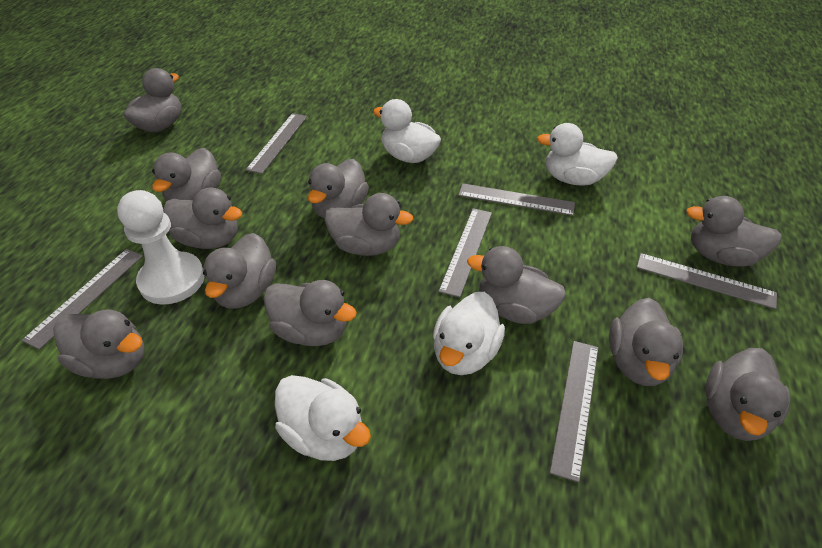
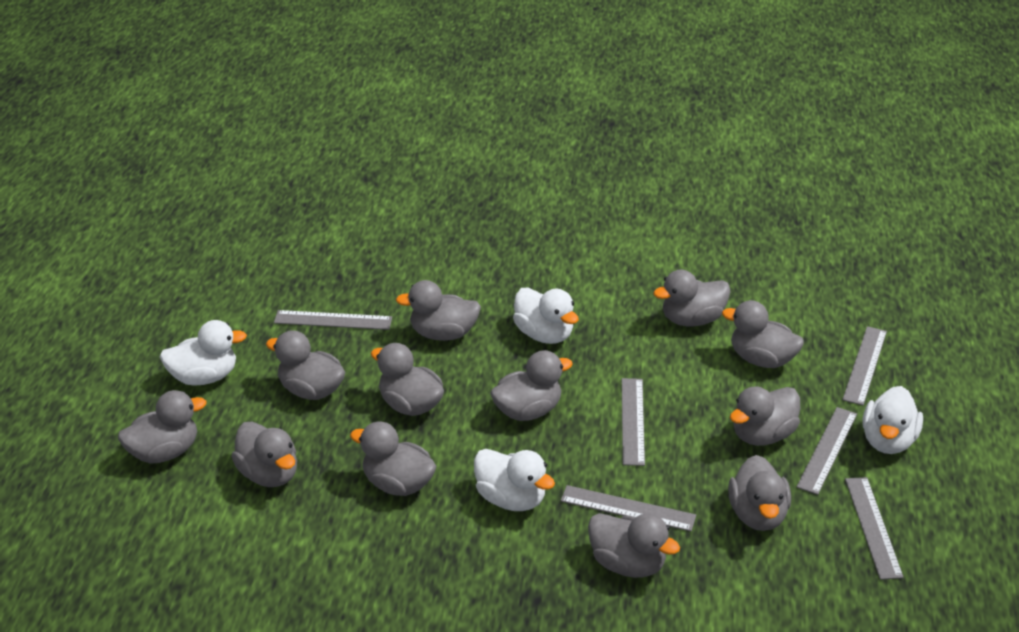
white pawn: 1 -> 0

